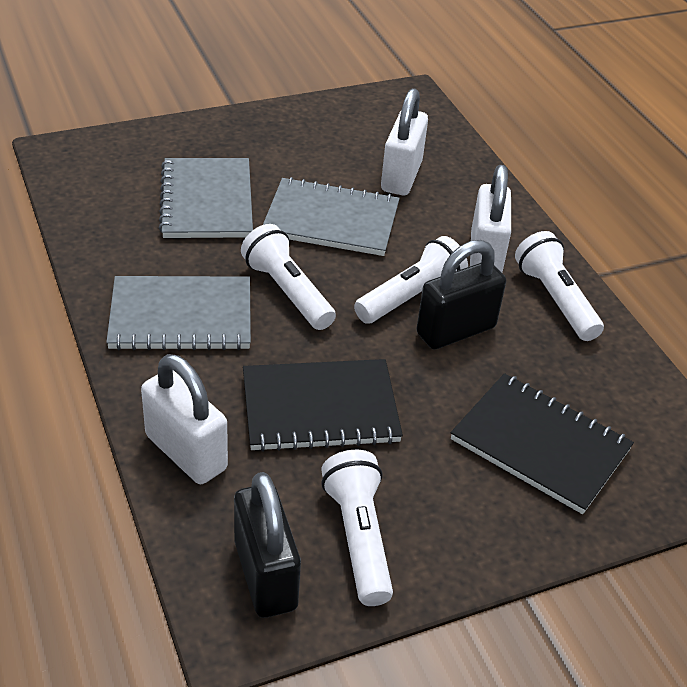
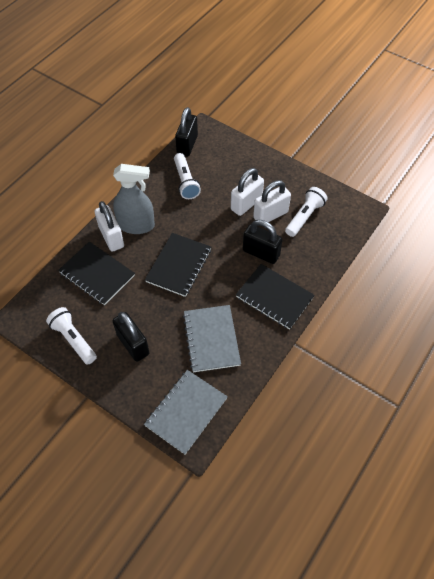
black notebook: 2 -> 3
black padlock: 2 -> 3
grey notebook: 3 -> 2
grey spray bottle: 0 -> 1
white flashlight: 4 -> 3

